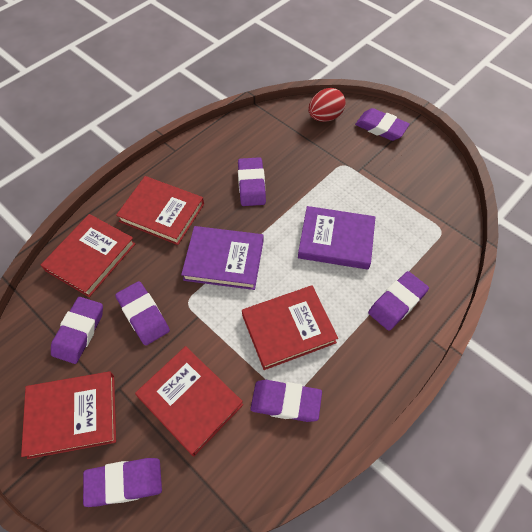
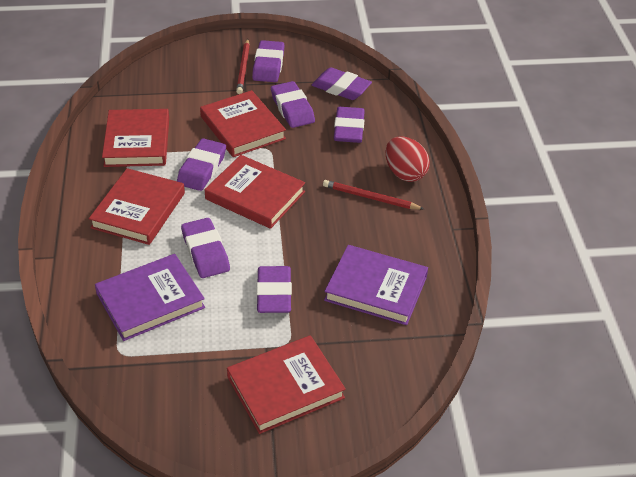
red pencil: 0 -> 2

